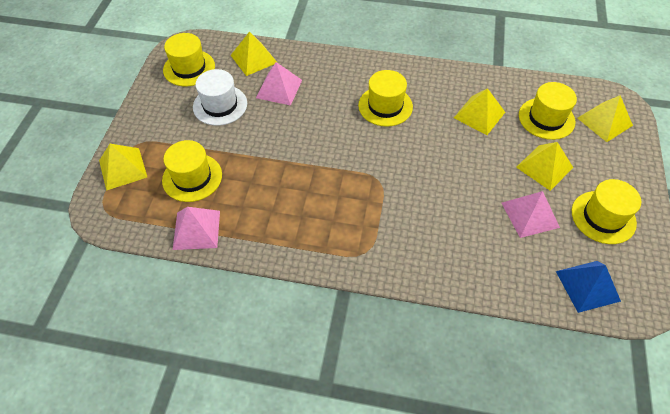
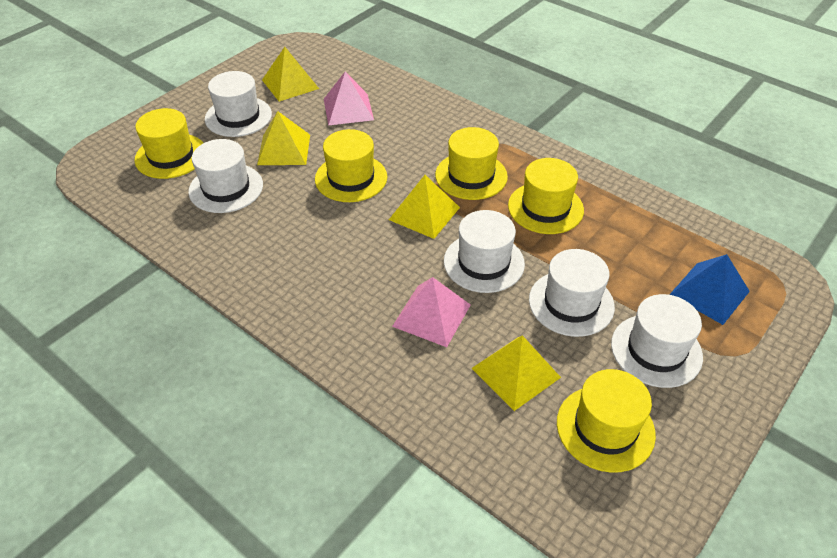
pink pyramid: 3 -> 2
white hat: 1 -> 5
yellow pyramid: 5 -> 4

